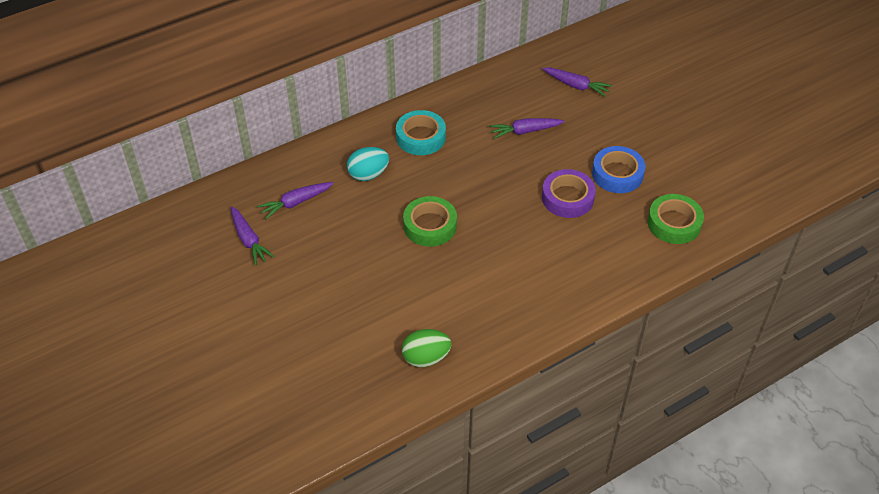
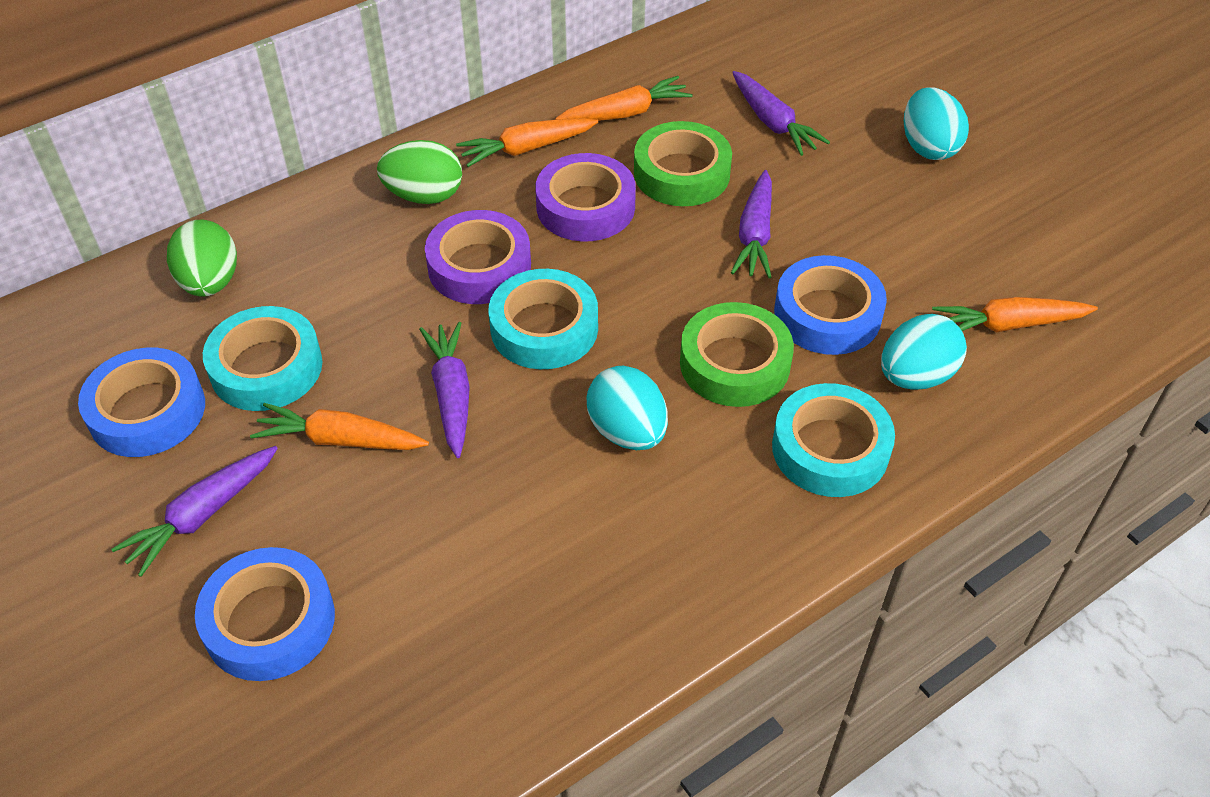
blue tape: 1 -> 3
green egg: 1 -> 2
orange carrot: 0 -> 4
purple tape: 1 -> 2
turquoise egg: 1 -> 3
turquoise tape: 1 -> 3

